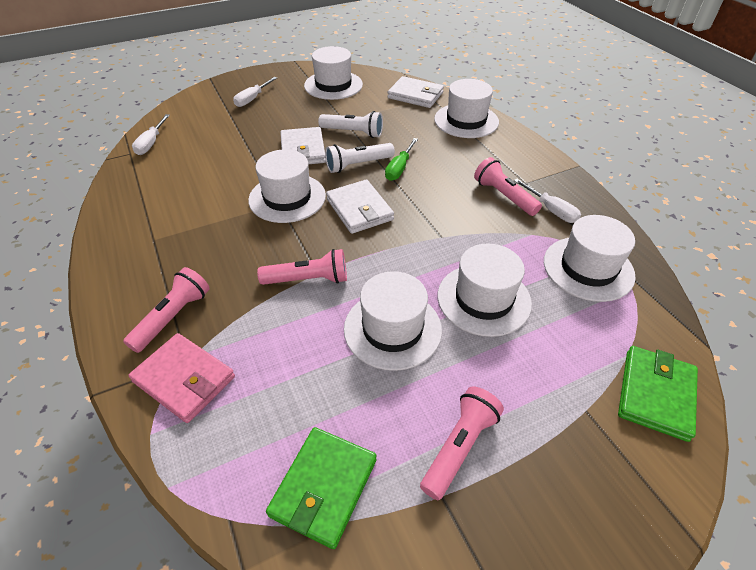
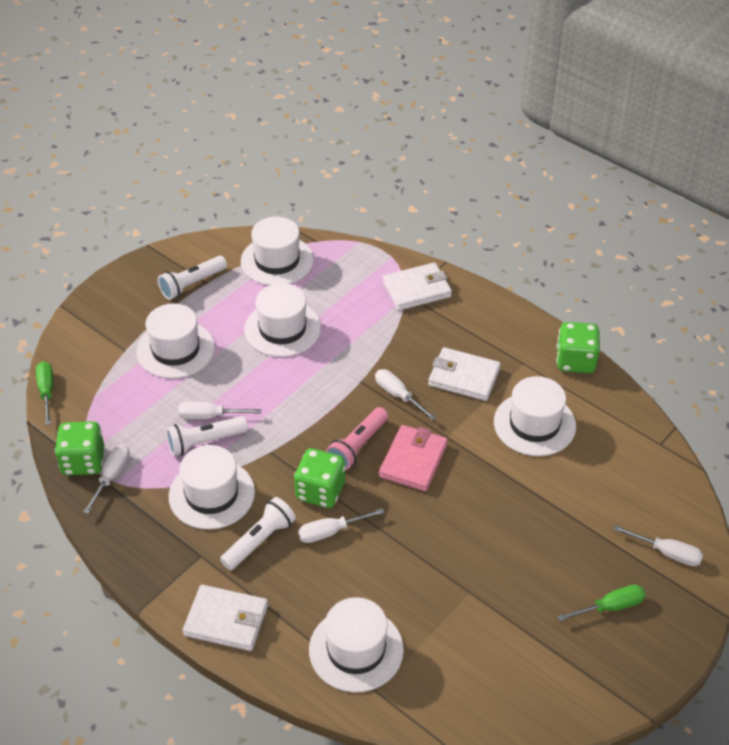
green dice: 0 -> 3
green screwdriver: 1 -> 2
green wallet: 2 -> 0
pink flashlight: 4 -> 1
white flashlight: 2 -> 3
white screwdriver: 3 -> 5

